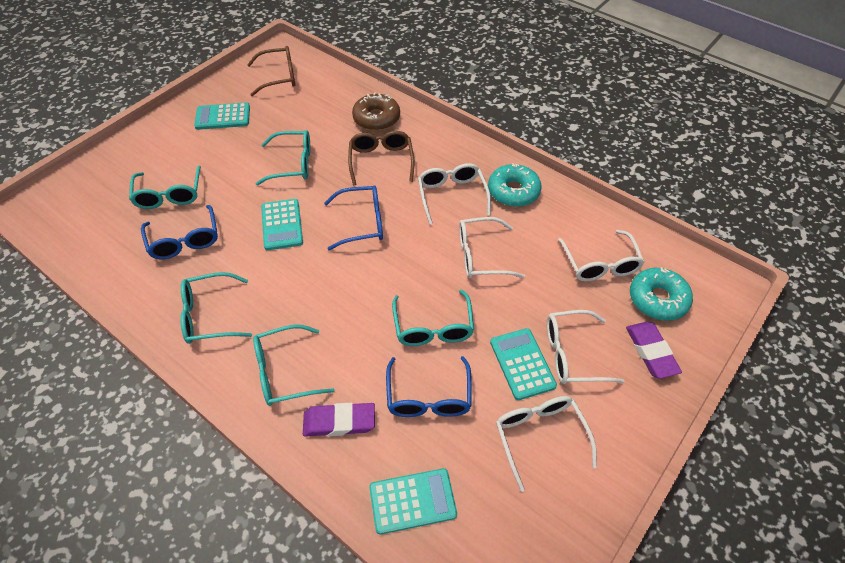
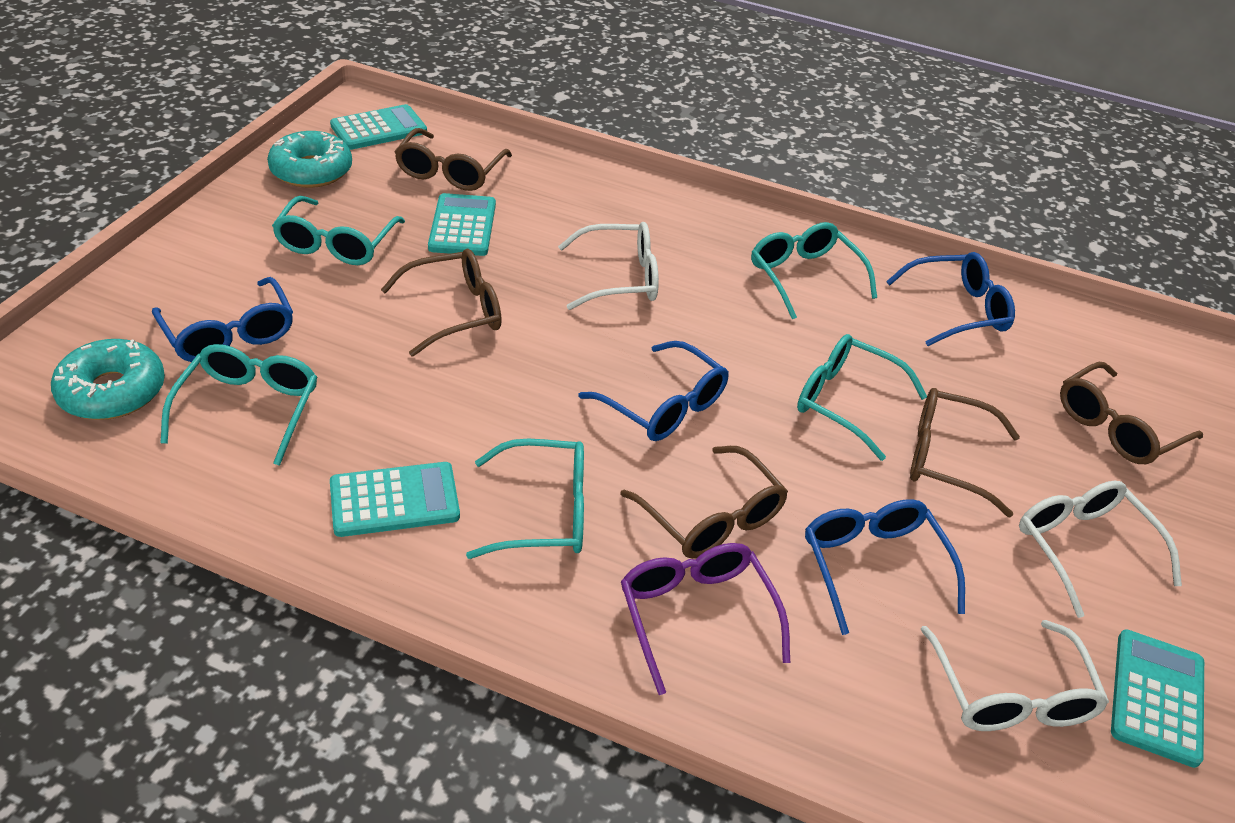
blue glasses: 3 -> 4
brown donut: 1 -> 0
brown glasses: 2 -> 5
purple eraser: 2 -> 0
purple glasses: 0 -> 1
white glasses: 5 -> 3

